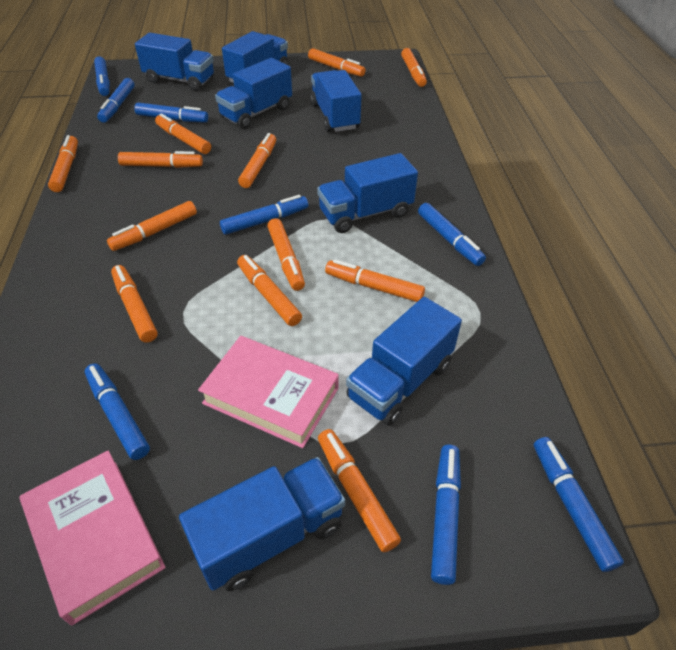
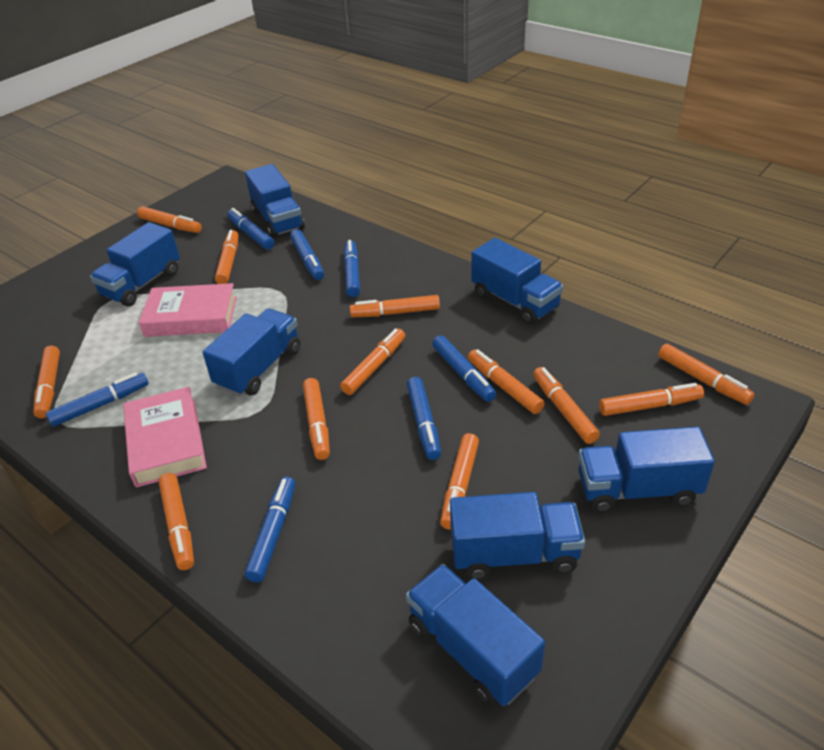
blue marker: 8 -> 7

